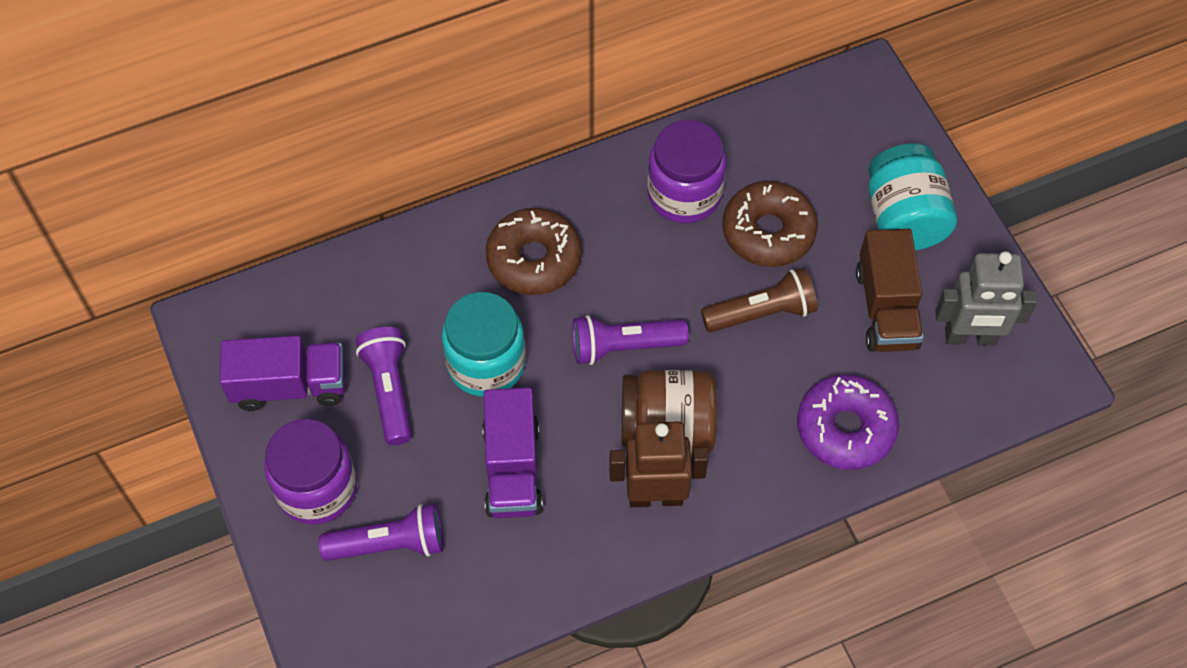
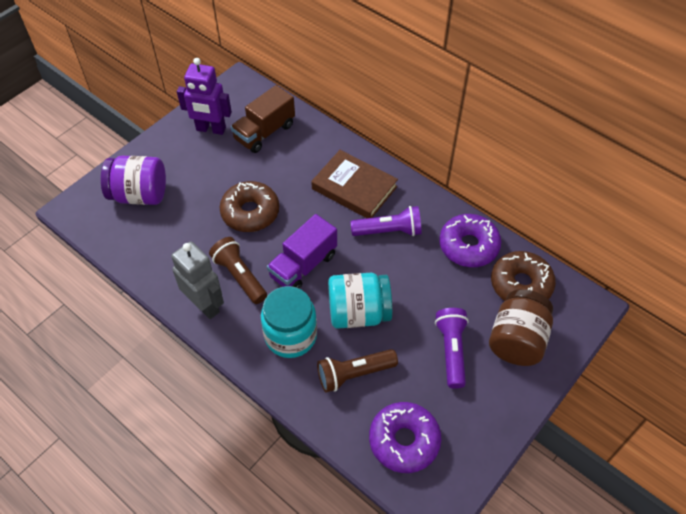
brown book: 0 -> 1
brown flashlight: 1 -> 2
brown robot: 1 -> 0
purple donut: 1 -> 2
purple flashlight: 3 -> 2
purple jar: 2 -> 1
purple robot: 0 -> 1
purple truck: 2 -> 1

